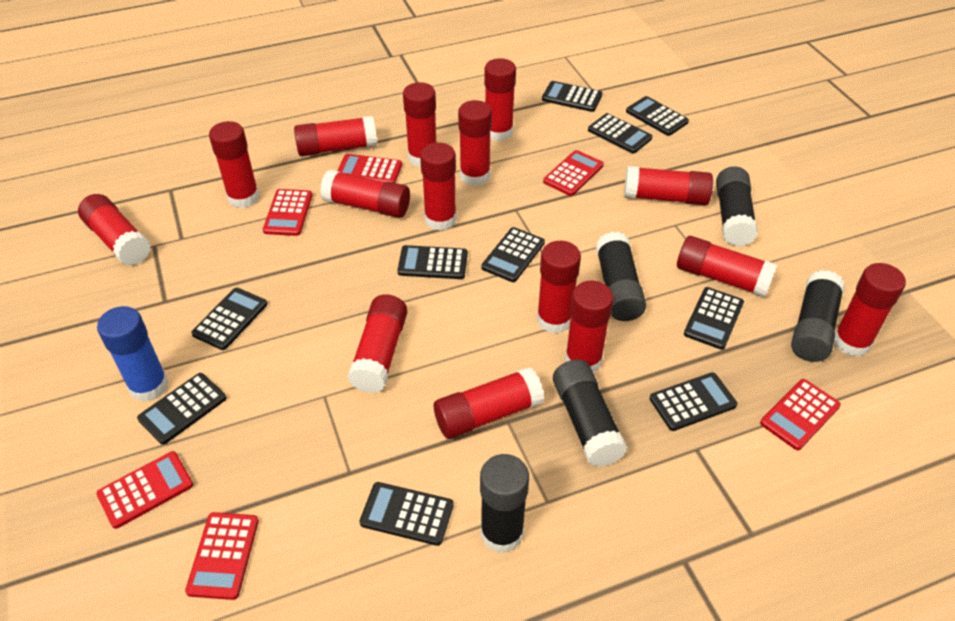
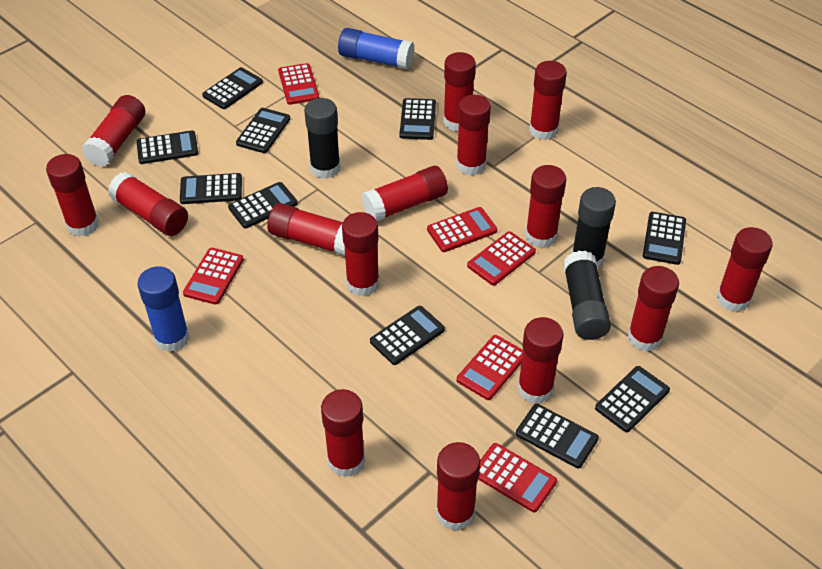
black glue stick: 5 -> 3
blue glue stick: 1 -> 2

